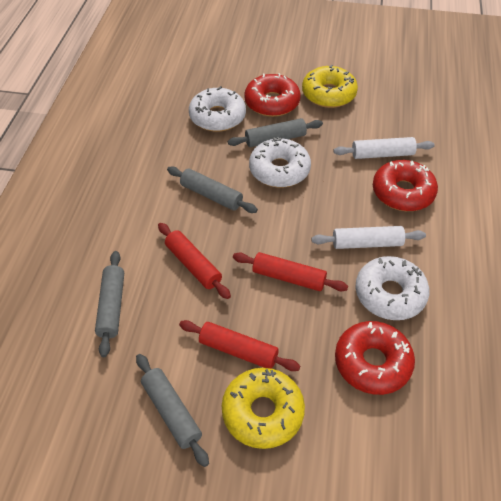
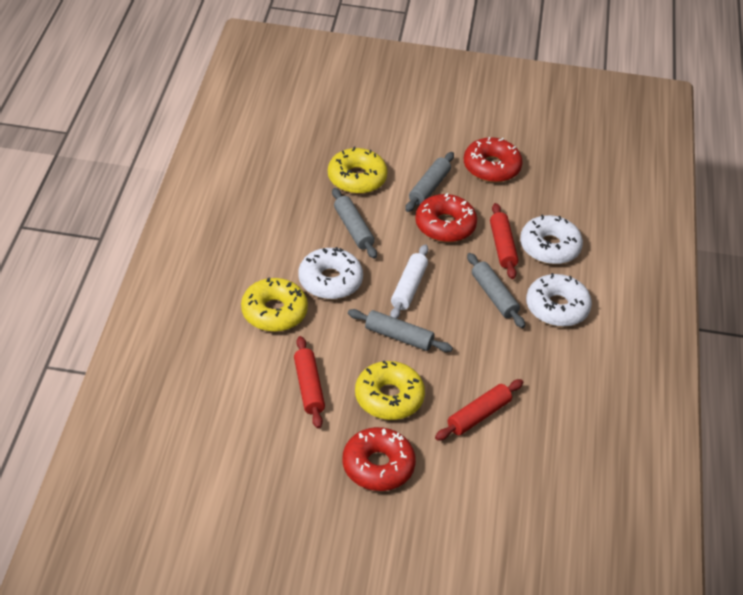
white rolling pin: 2 -> 1
yellow donut: 2 -> 3

